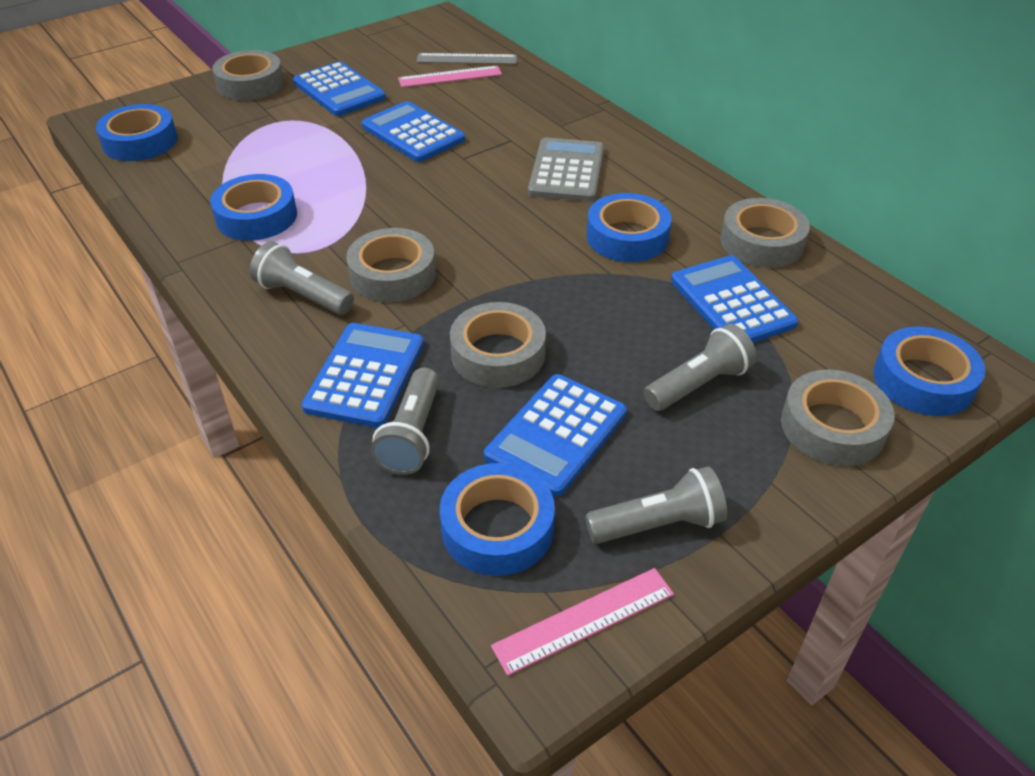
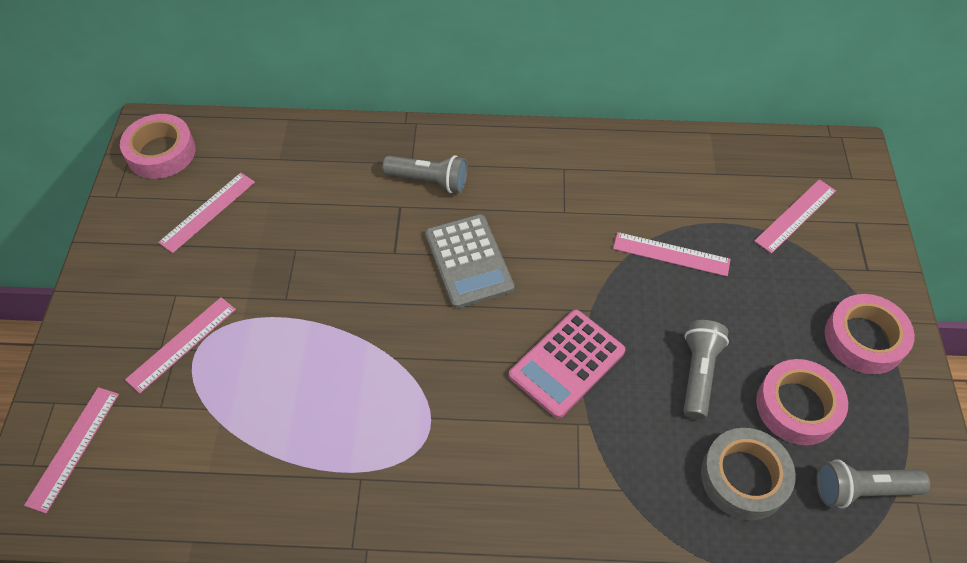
blue calculator: 5 -> 0
blue tape: 5 -> 0
grey flashlight: 4 -> 3
grey ruler: 1 -> 0
grey tape: 5 -> 1
pink calculator: 0 -> 1
pink ruler: 2 -> 5
pink tape: 0 -> 3

